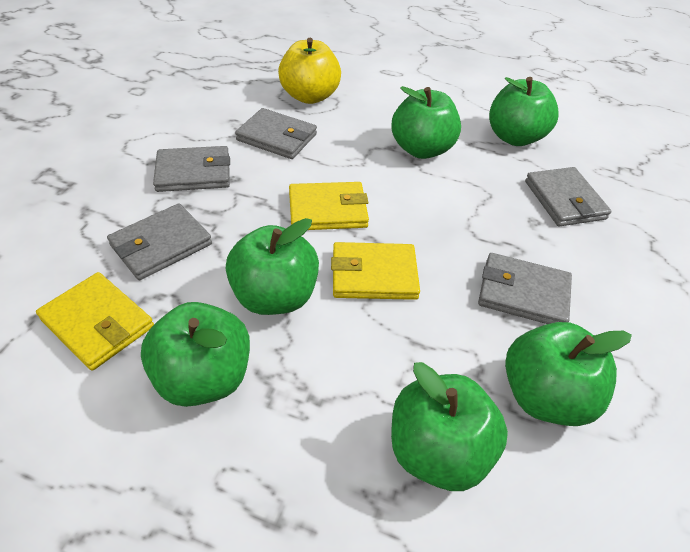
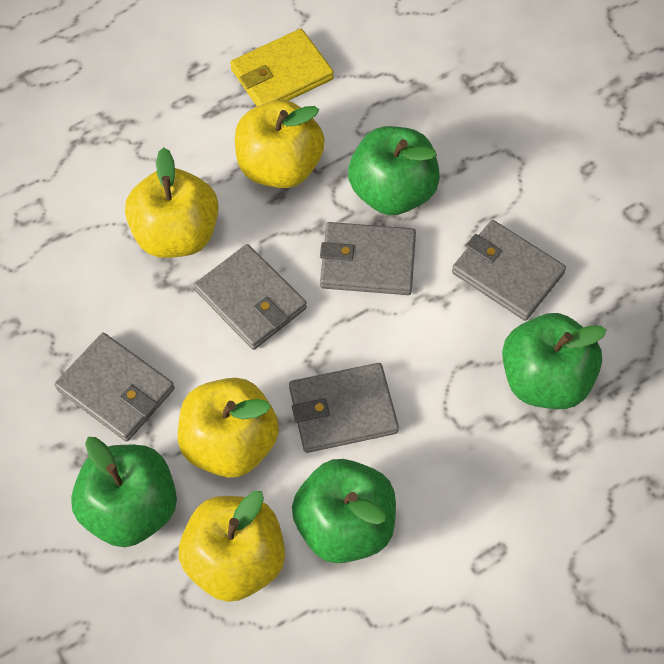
green apple: 6 -> 4
yellow apple: 1 -> 4
yellow wallet: 3 -> 1

